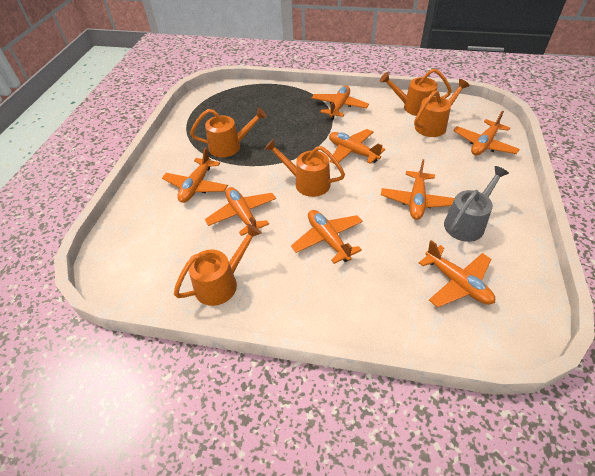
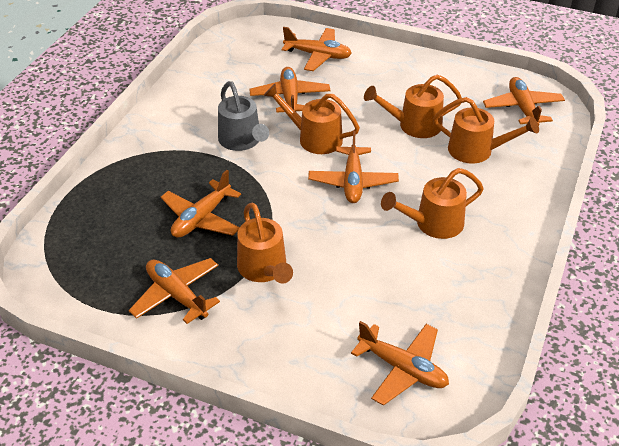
orange plane: 8 -> 7

